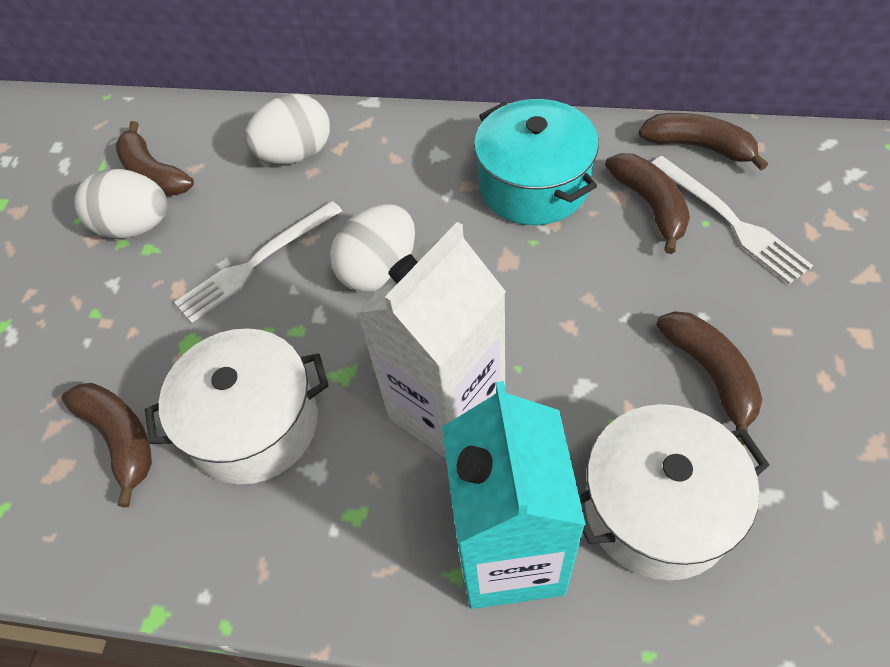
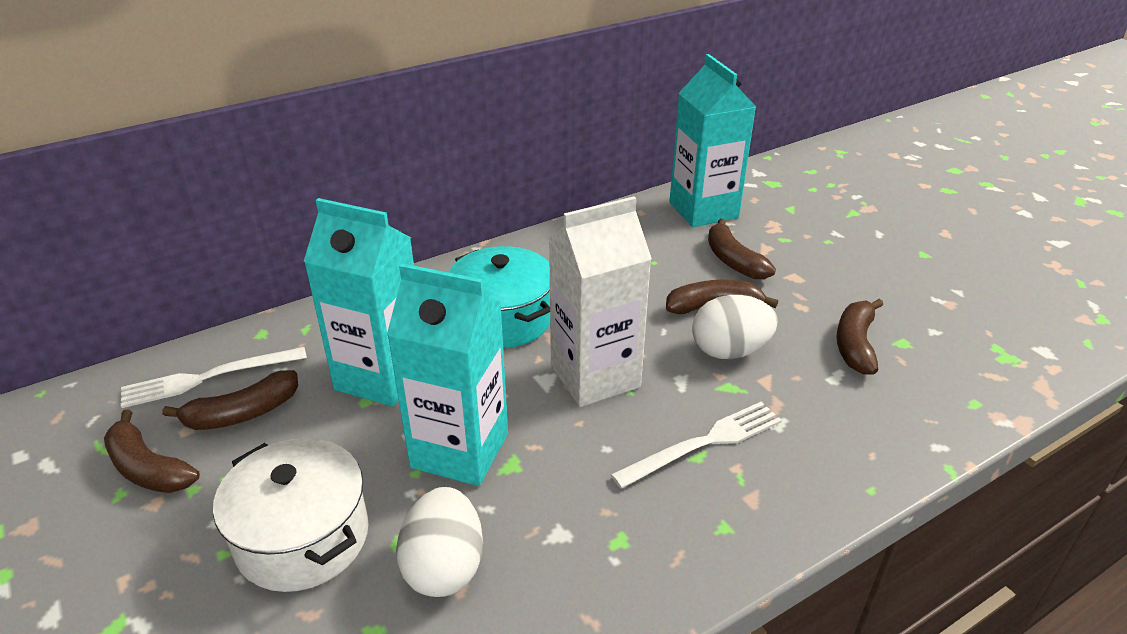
turquoise carton: 1 -> 3
white egg: 3 -> 2
white pot: 2 -> 1

